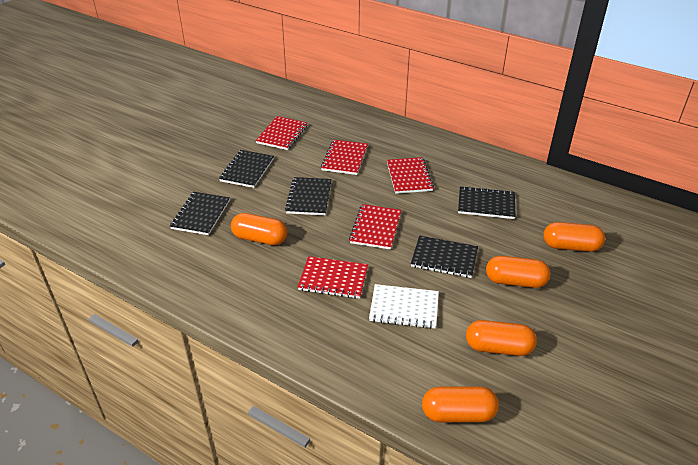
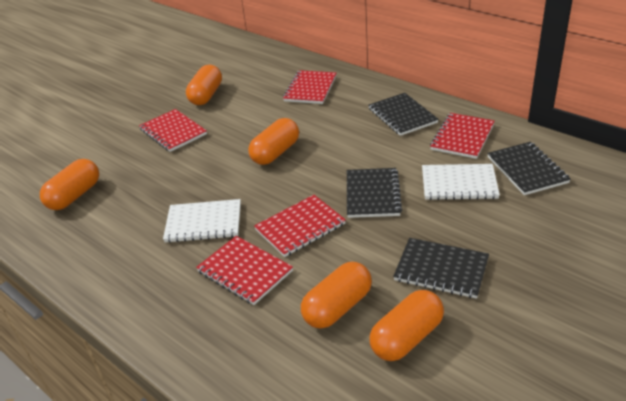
black notebook: 5 -> 4
white notebook: 1 -> 2

